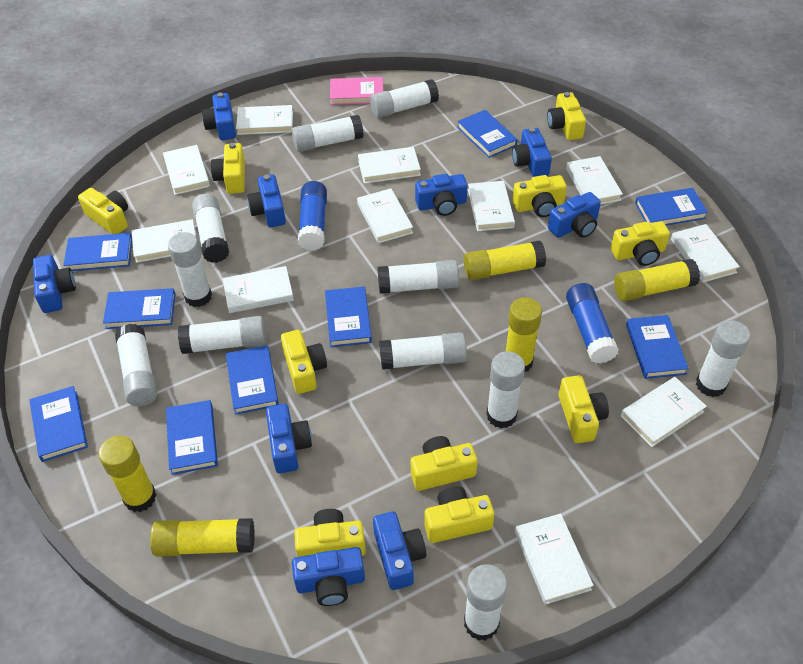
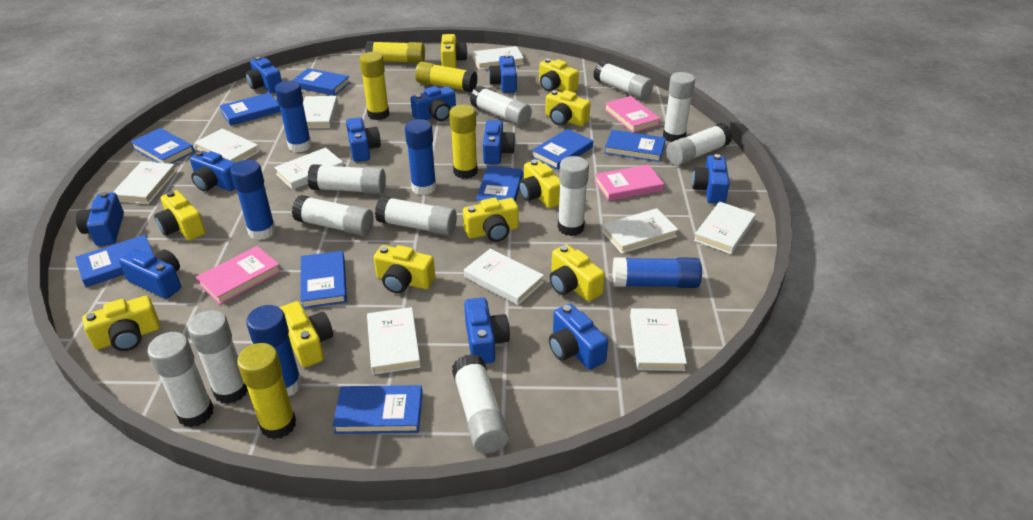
blue camera: 9 -> 11
blue glue stick: 2 -> 5
pink book: 1 -> 3
white book: 11 -> 10

